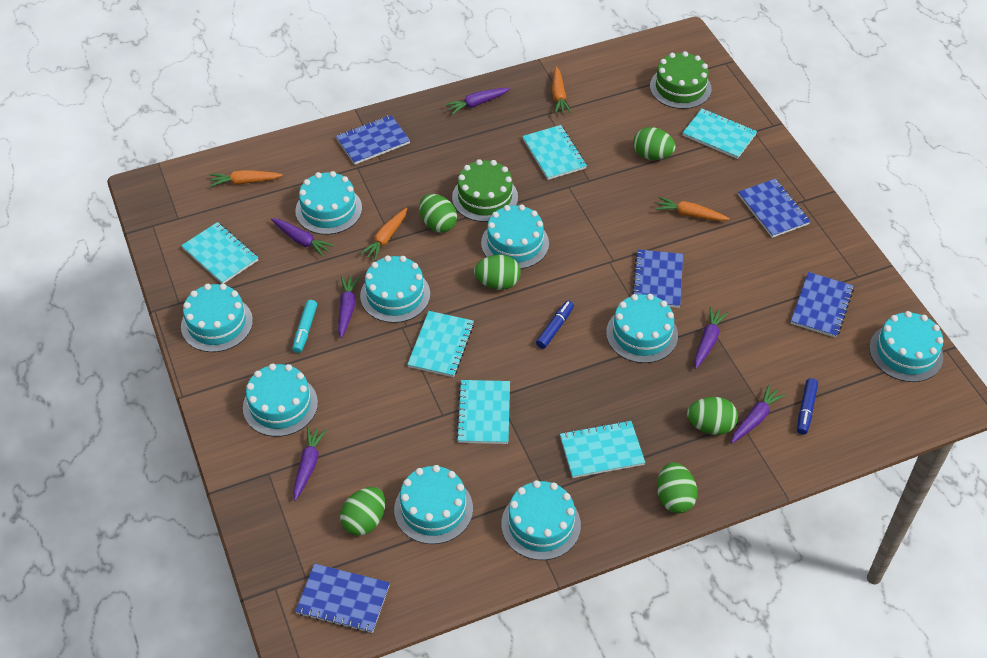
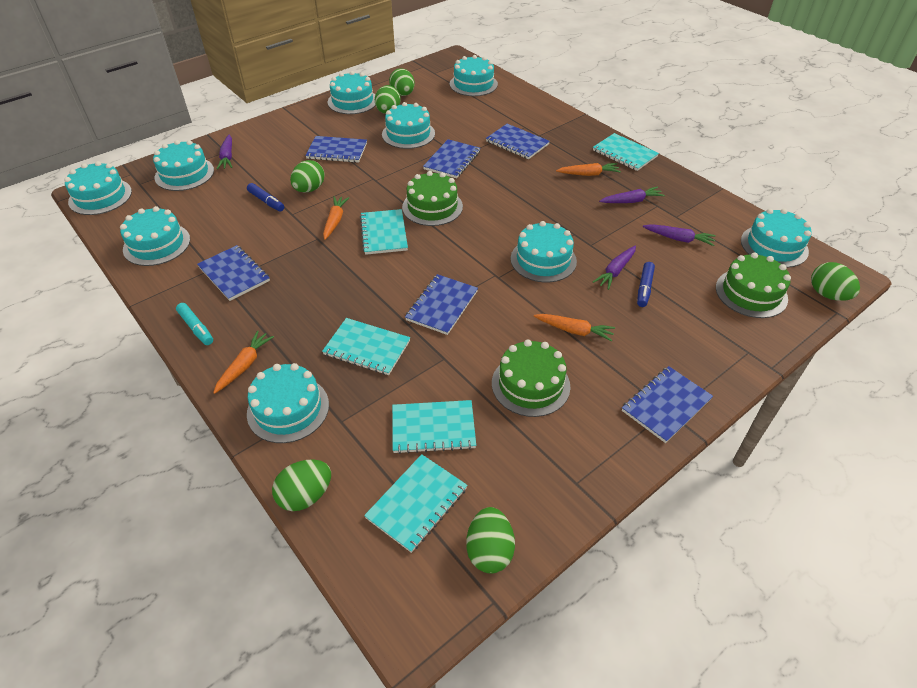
blue notebook: 5 -> 6
green cake: 2 -> 3
purple carrot: 6 -> 4
turquoise notebook: 6 -> 5

